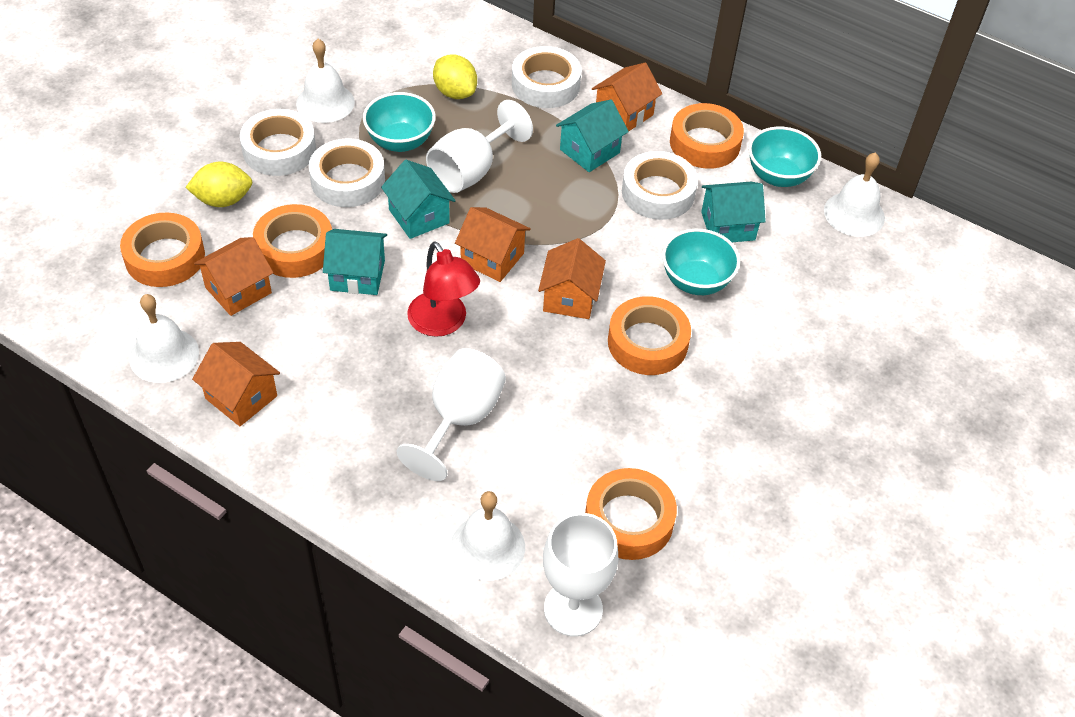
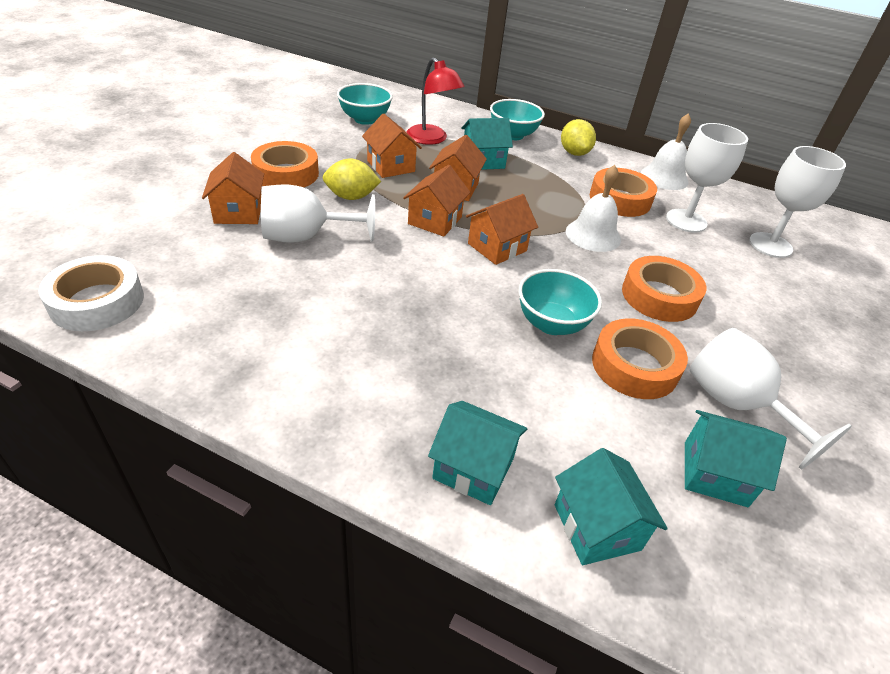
orange tape: 5 -> 4
white bell: 4 -> 2
white goblet: 3 -> 4
white tape: 4 -> 1

